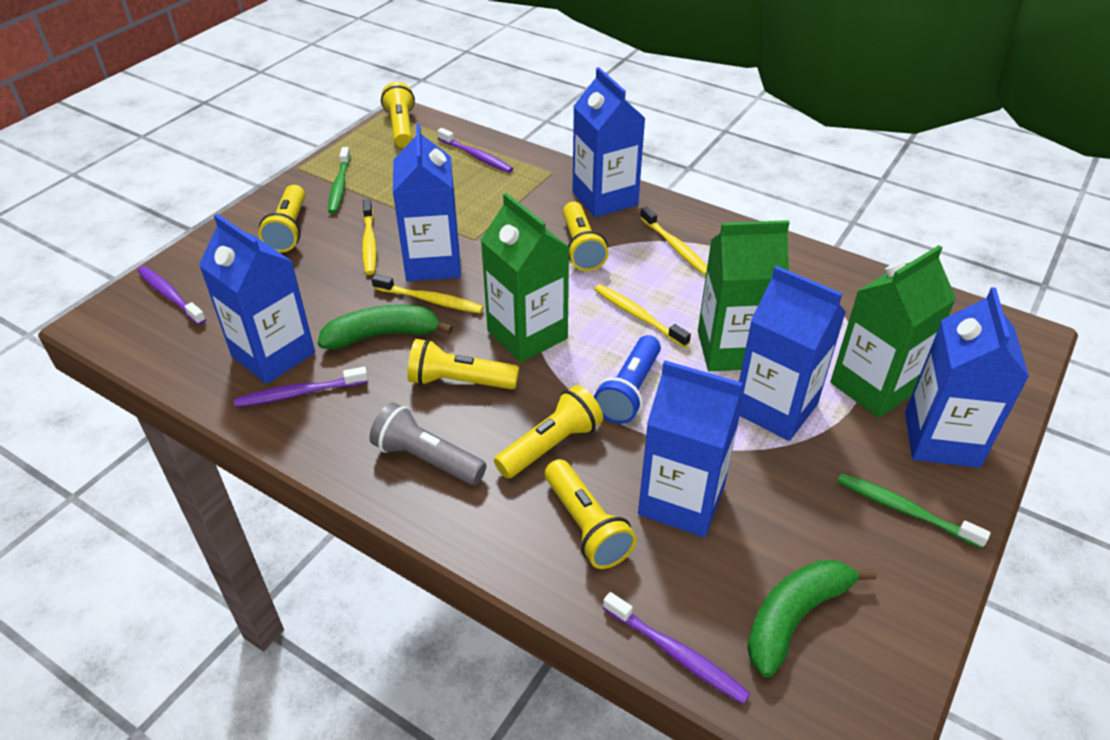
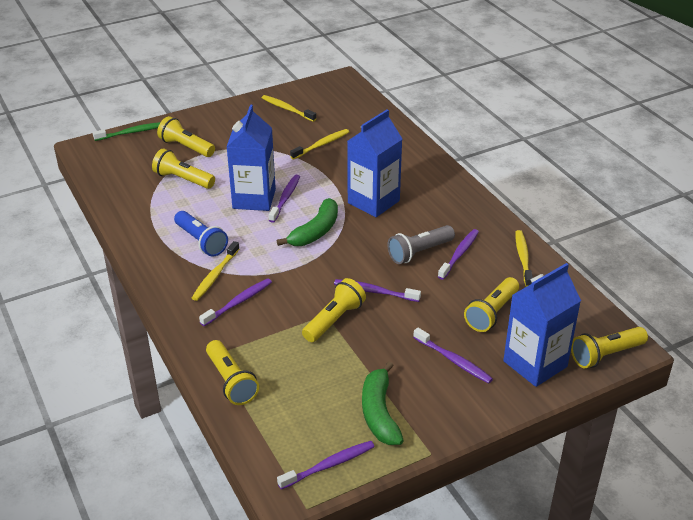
blue carton: 6 -> 3
green carton: 3 -> 0
green toothbrush: 2 -> 1
purple toothbrush: 4 -> 6

